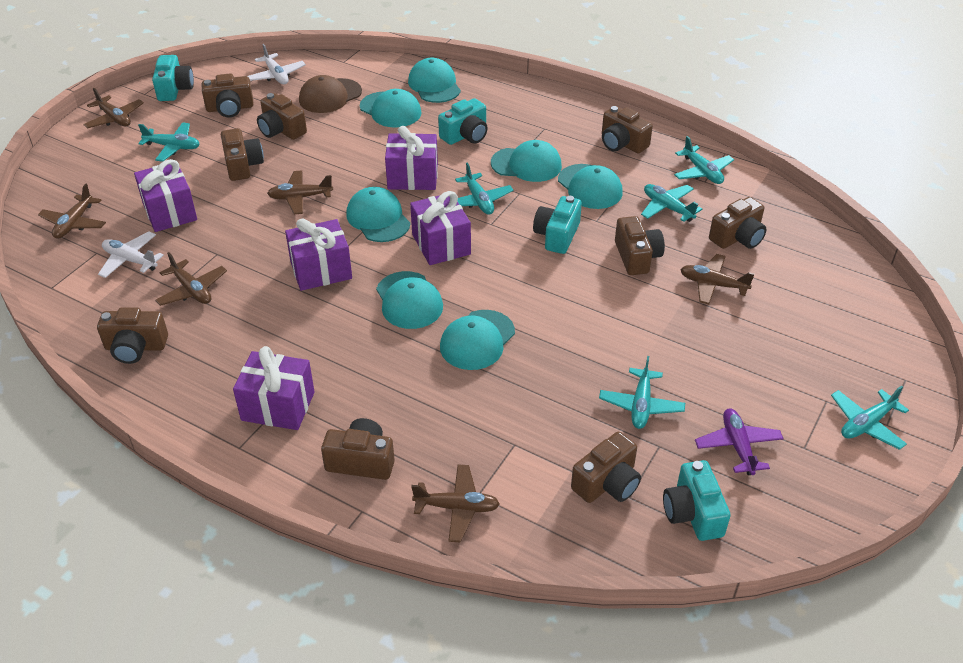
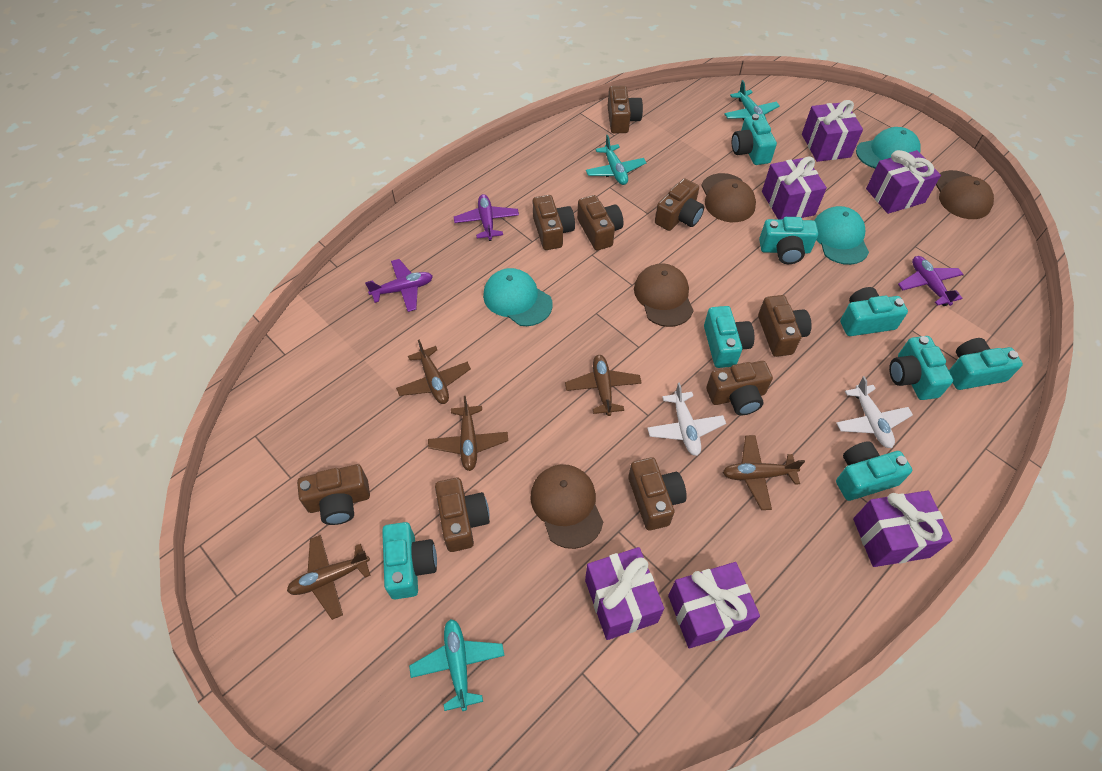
brown cap: 1 -> 4
brown plane: 6 -> 5
purple gift: 5 -> 6
purple plane: 1 -> 3
turquoise camera: 4 -> 8
turquoise cap: 7 -> 3
turquoise plane: 6 -> 3

